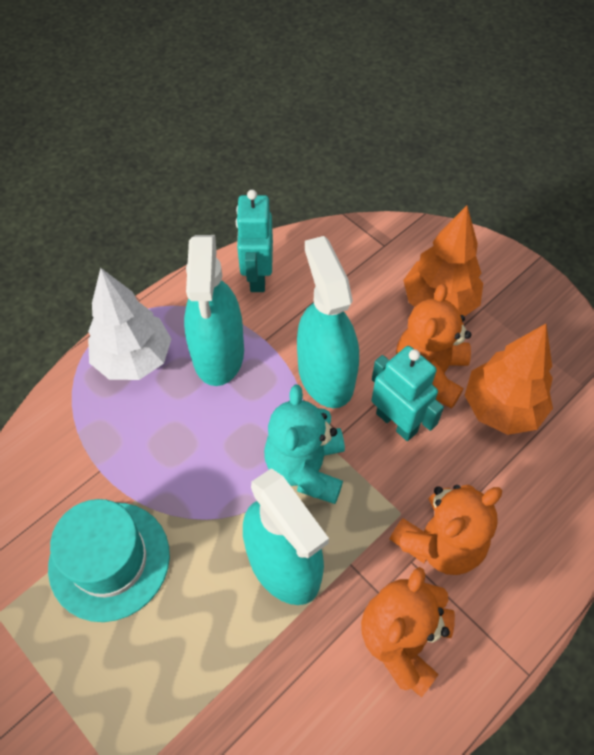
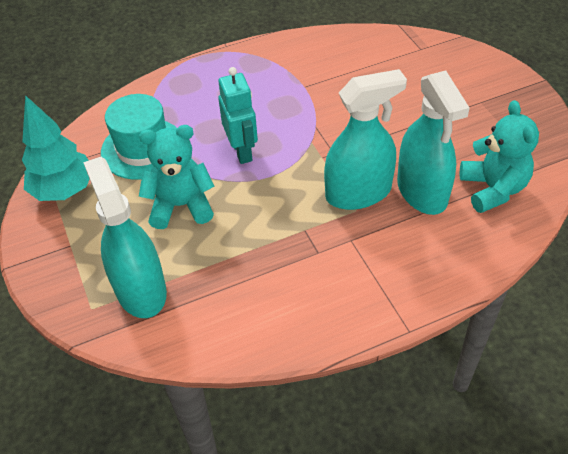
orange teddy bear: 3 -> 0
orange tree: 2 -> 0
turquoise robot: 2 -> 1
turquoise teddy bear: 1 -> 2
turquoise tree: 0 -> 1
white tree: 1 -> 0

